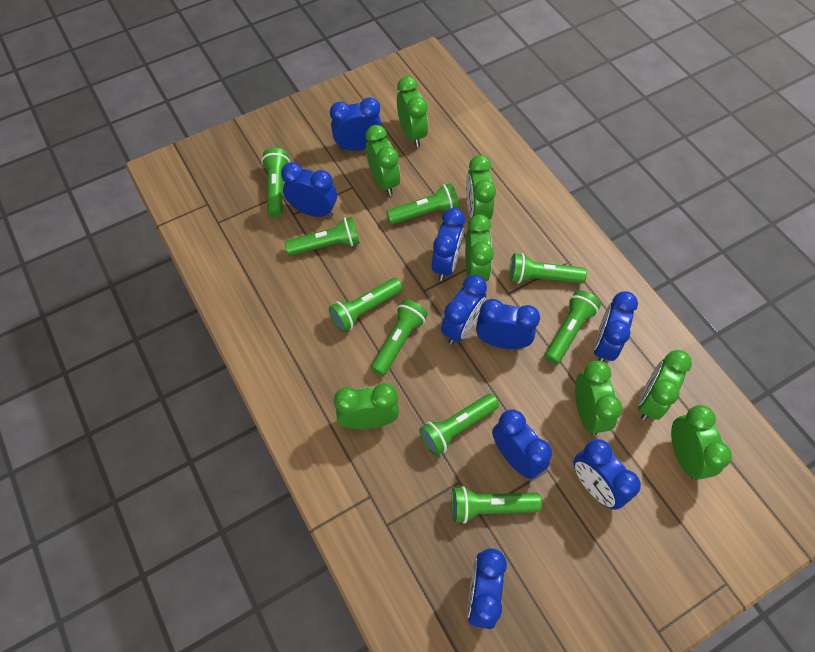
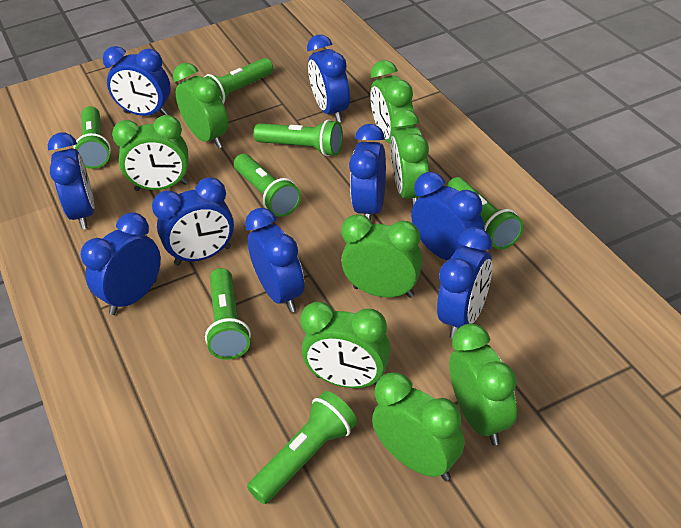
green flashlight: 9 -> 7

